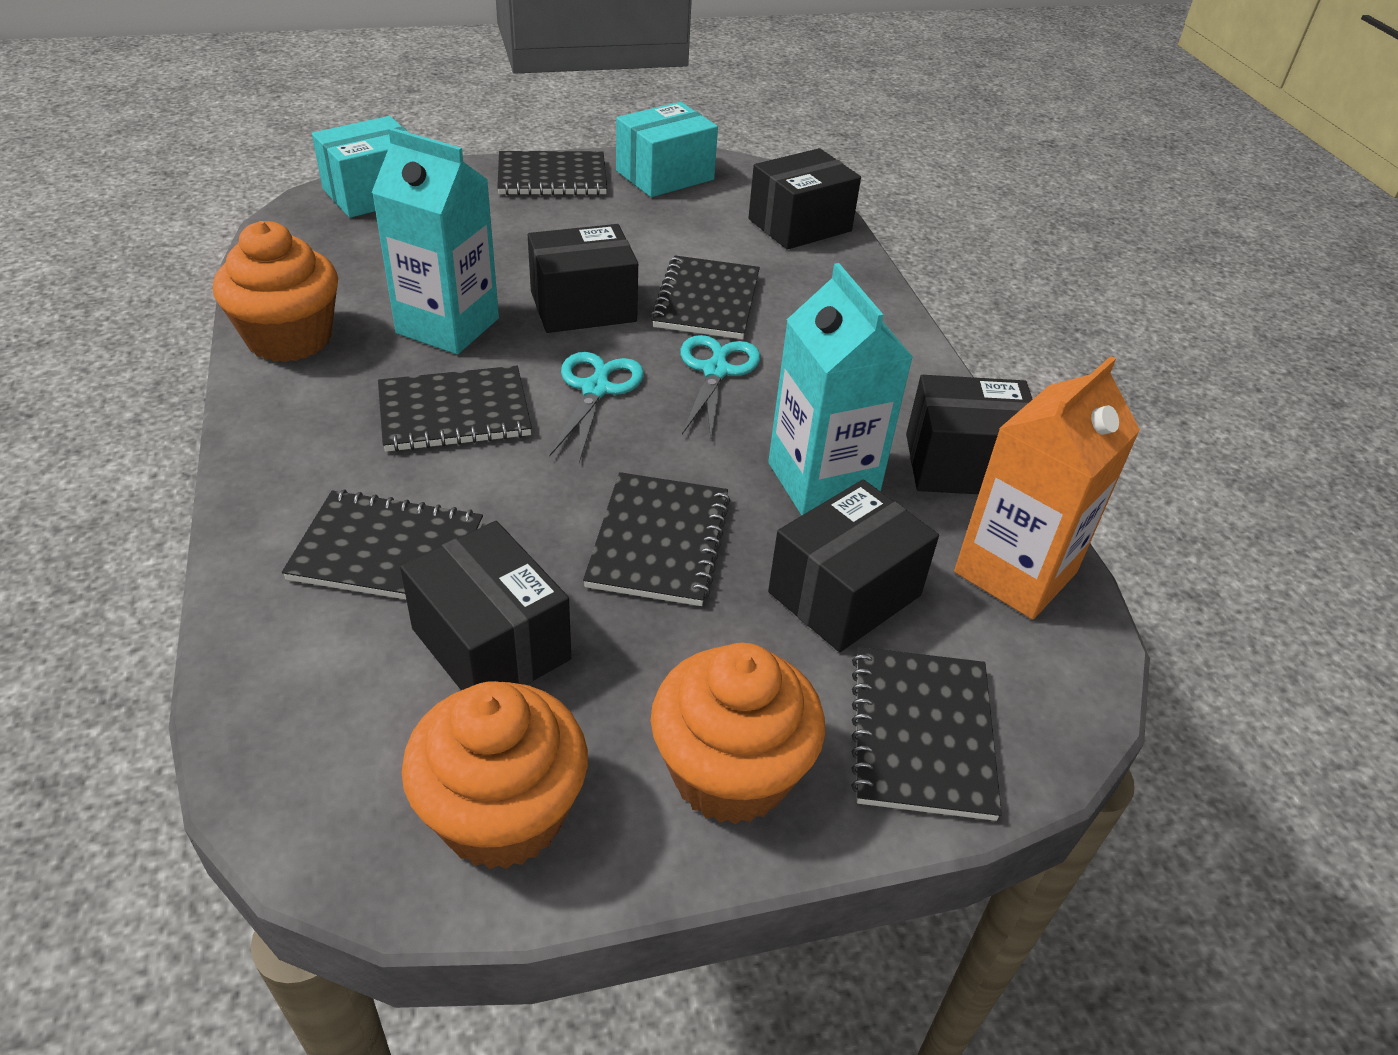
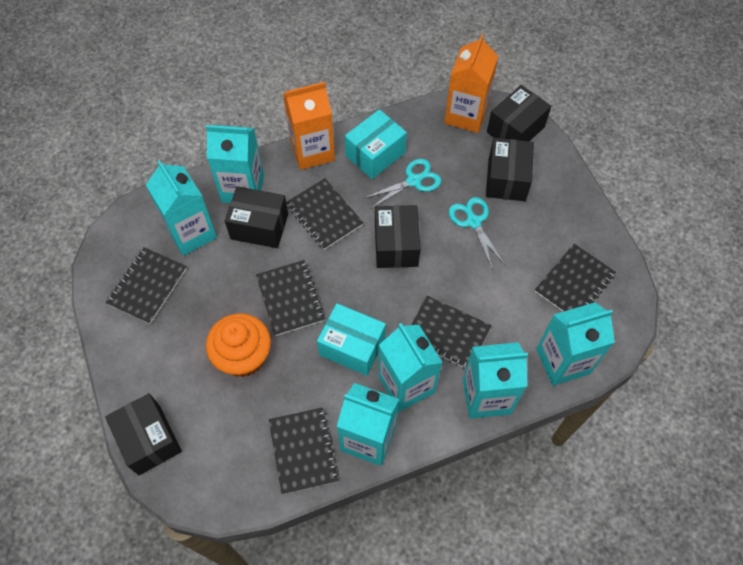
orange carton: 1 -> 2
orange cupcake: 3 -> 1
turquoise carton: 2 -> 6

